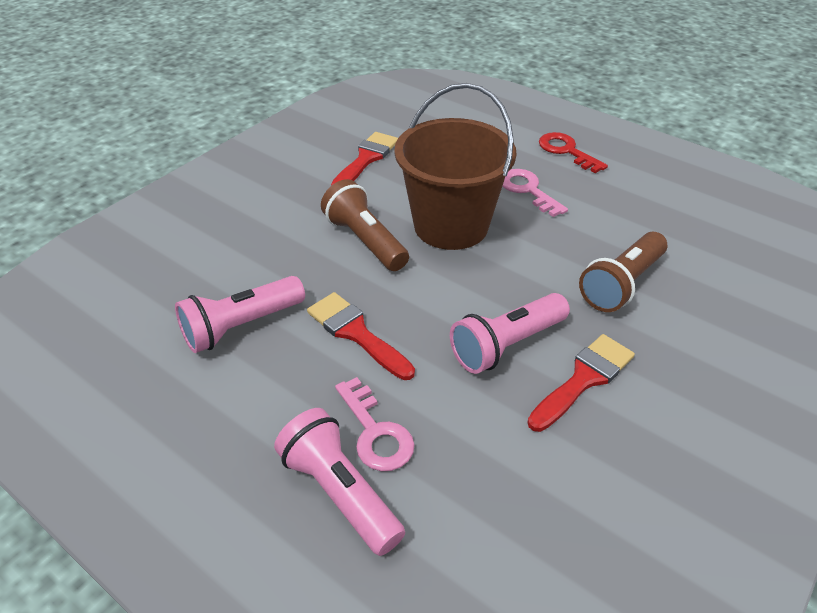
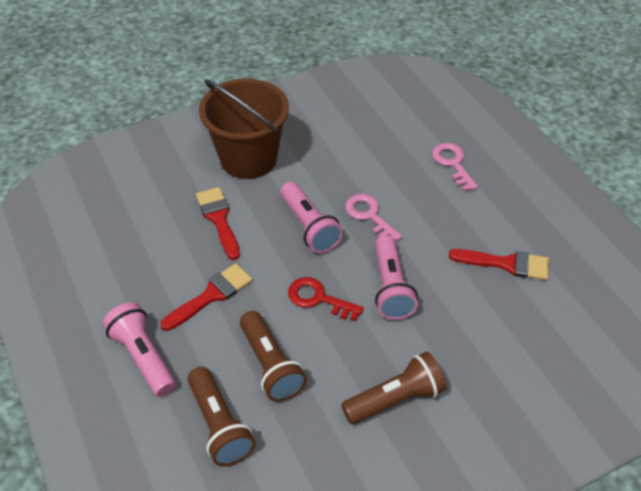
brown flashlight: 2 -> 3

